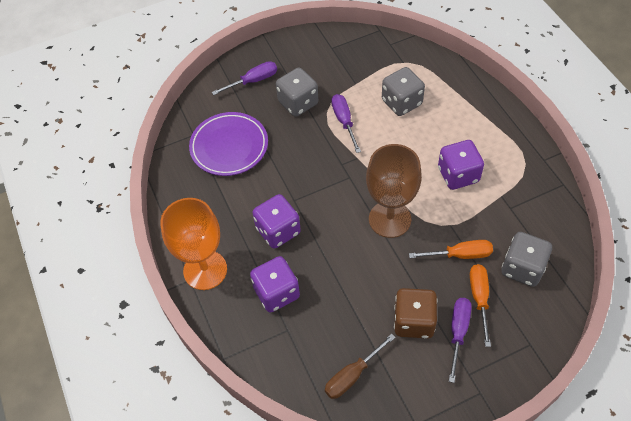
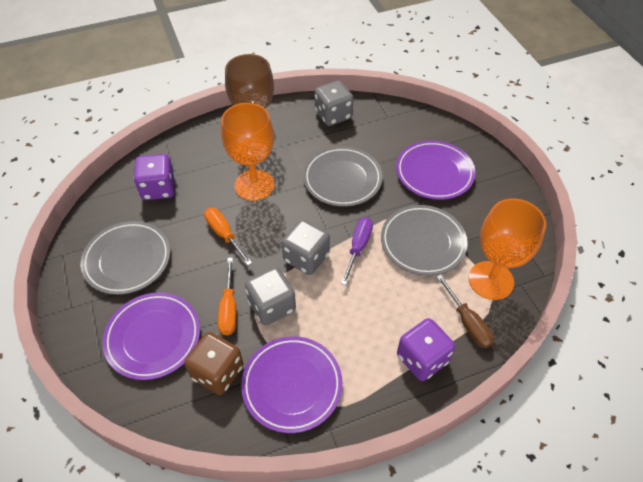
grey plate: 0 -> 3
orange goblet: 1 -> 2
purple dice: 3 -> 2
purple plate: 1 -> 3
purple screwdriver: 3 -> 1

